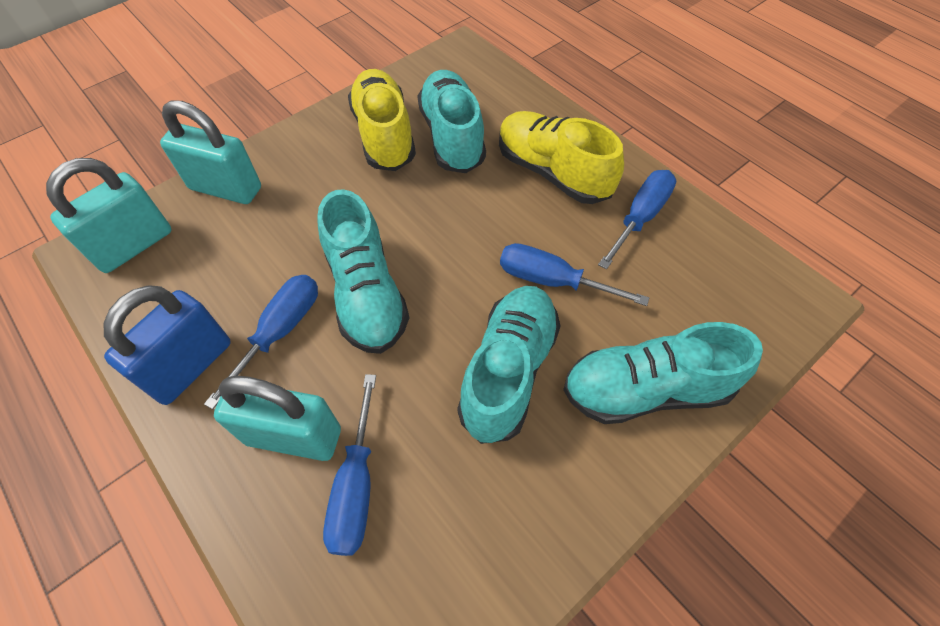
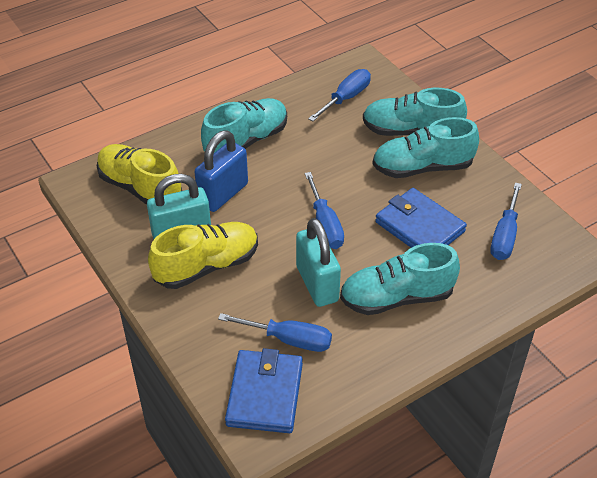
blue wallet: 0 -> 2
turquoise padlock: 3 -> 2

